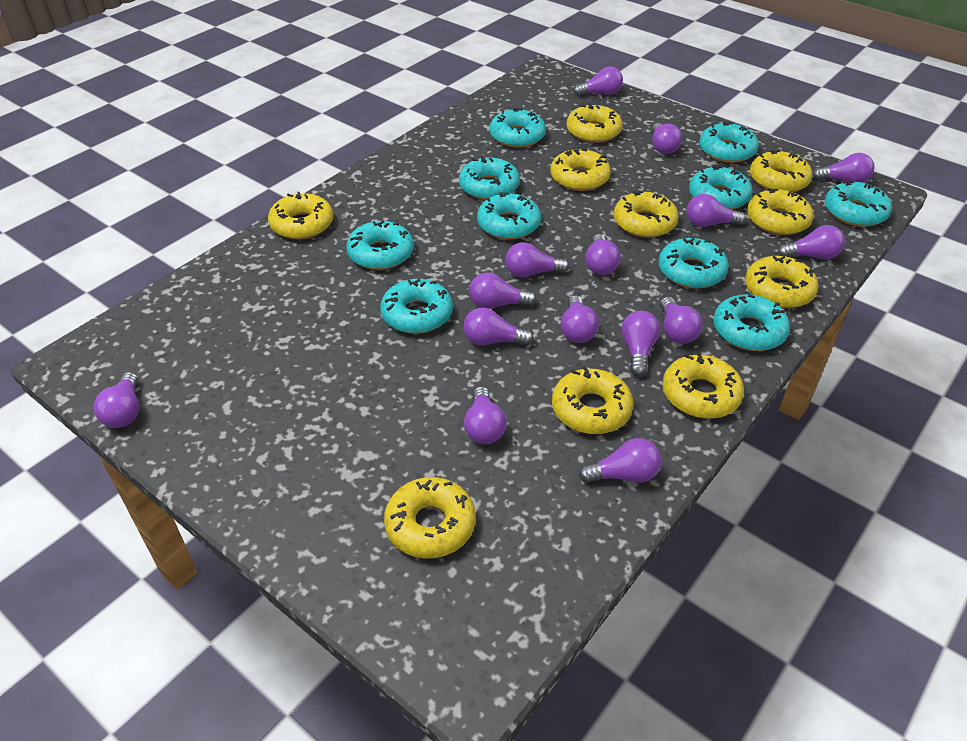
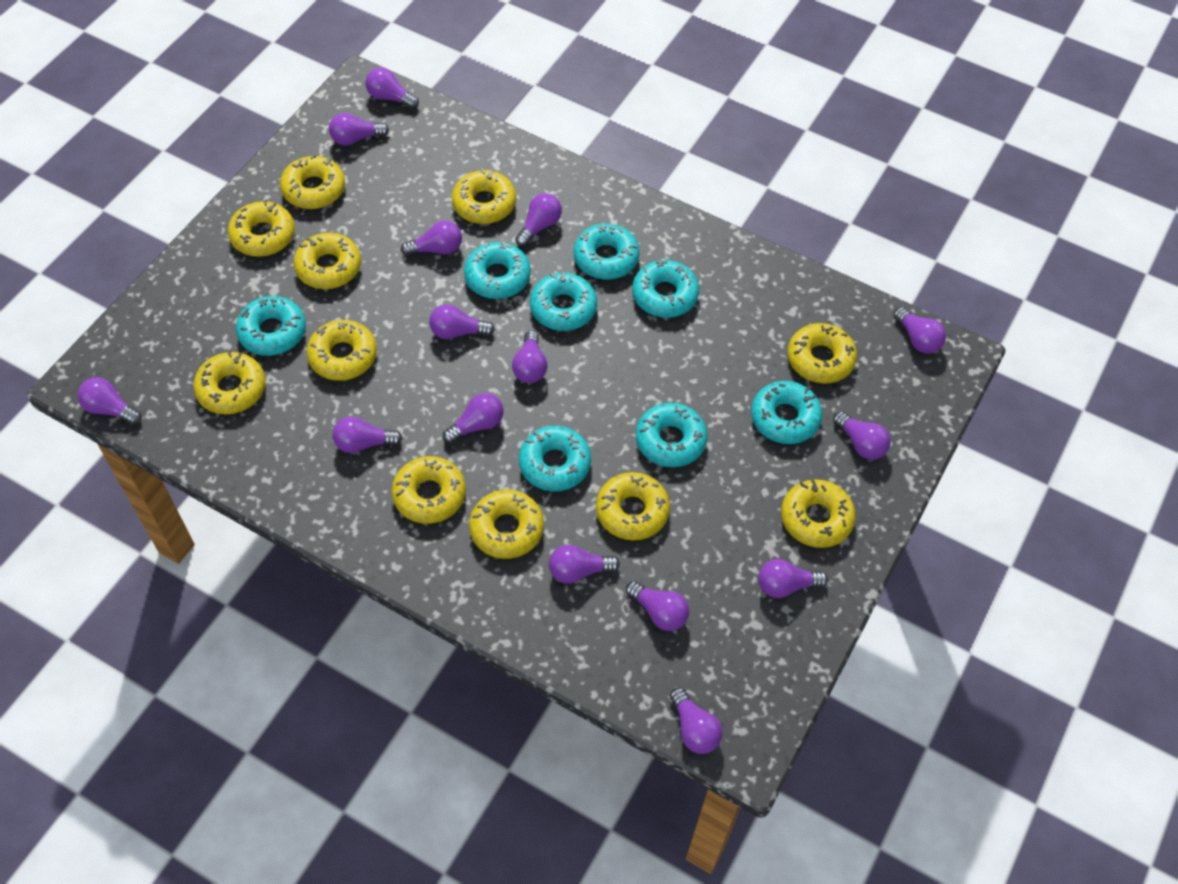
turquoise donut: 10 -> 8
yellow donut: 10 -> 11

